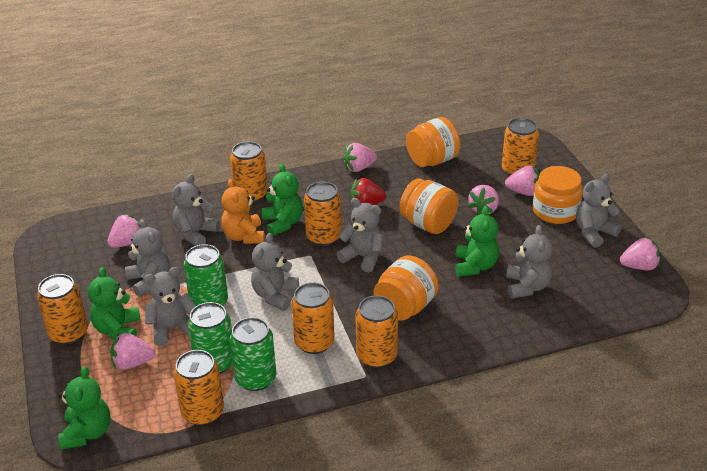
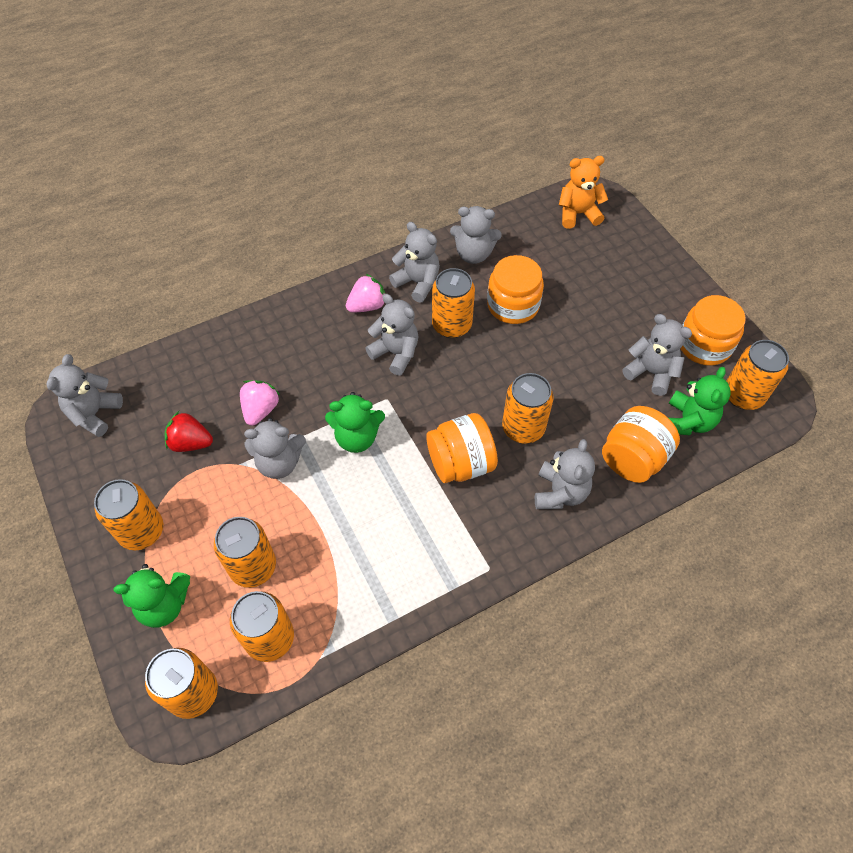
green can: 3 -> 0
green teddy bear: 4 -> 3
pink strawberry: 6 -> 2

